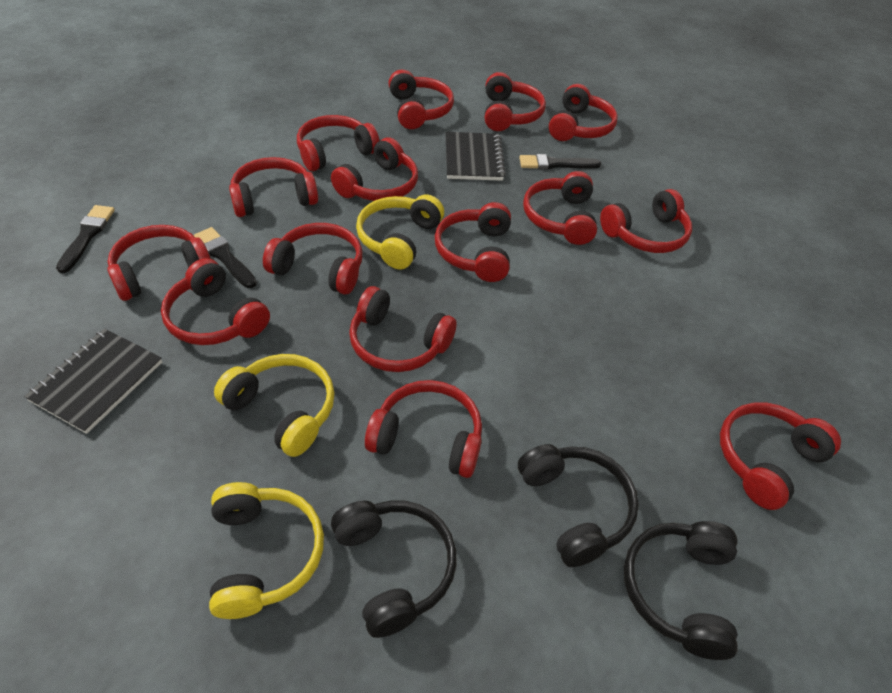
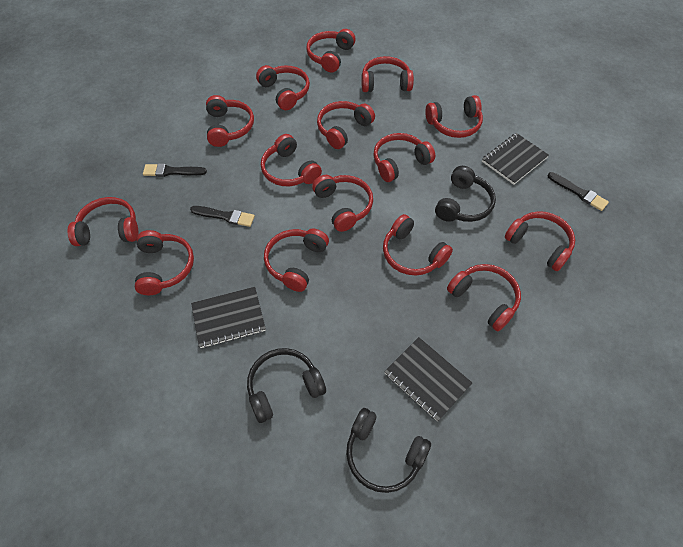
black notebook: 2 -> 3
yellow headphones: 3 -> 0

